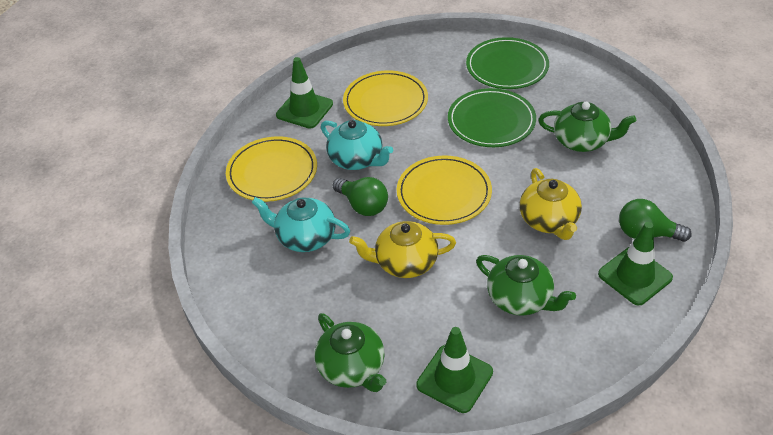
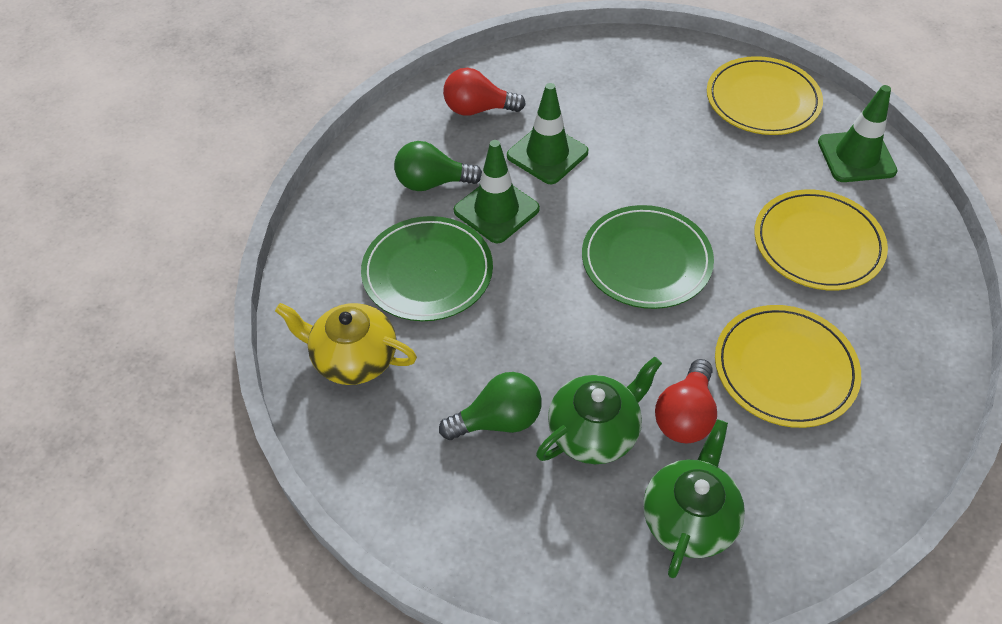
green teapot: 3 -> 2
red light bulb: 0 -> 2
turquoise teapot: 2 -> 0
yellow teapot: 2 -> 1

